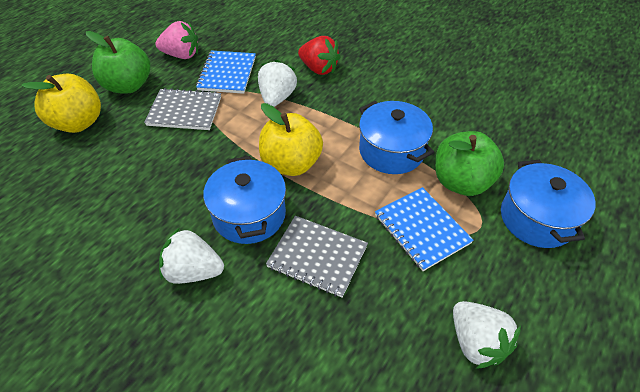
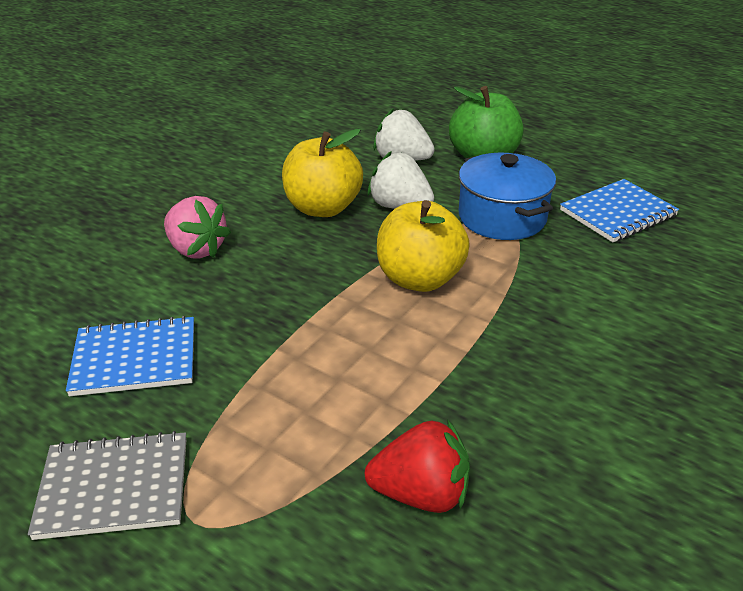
blue pot: 3 -> 1
green apple: 2 -> 1
grey notebook: 2 -> 1
white strawberry: 3 -> 2

